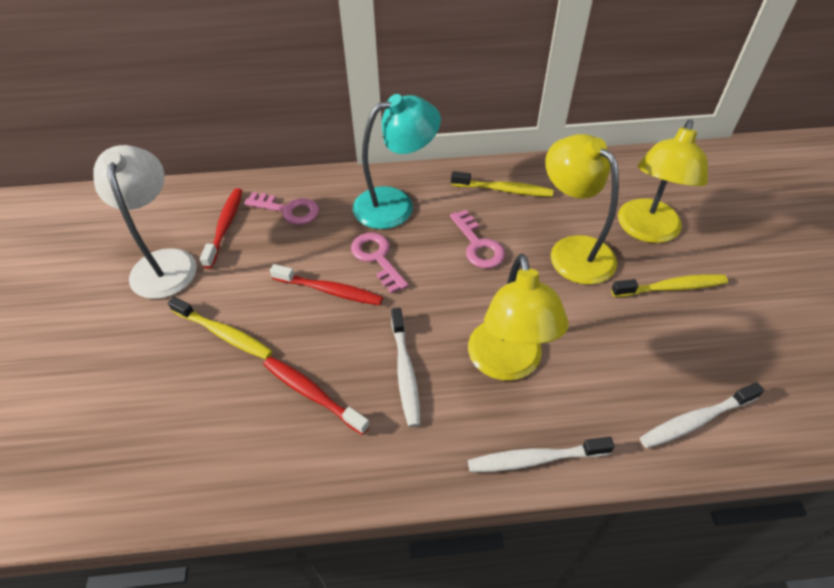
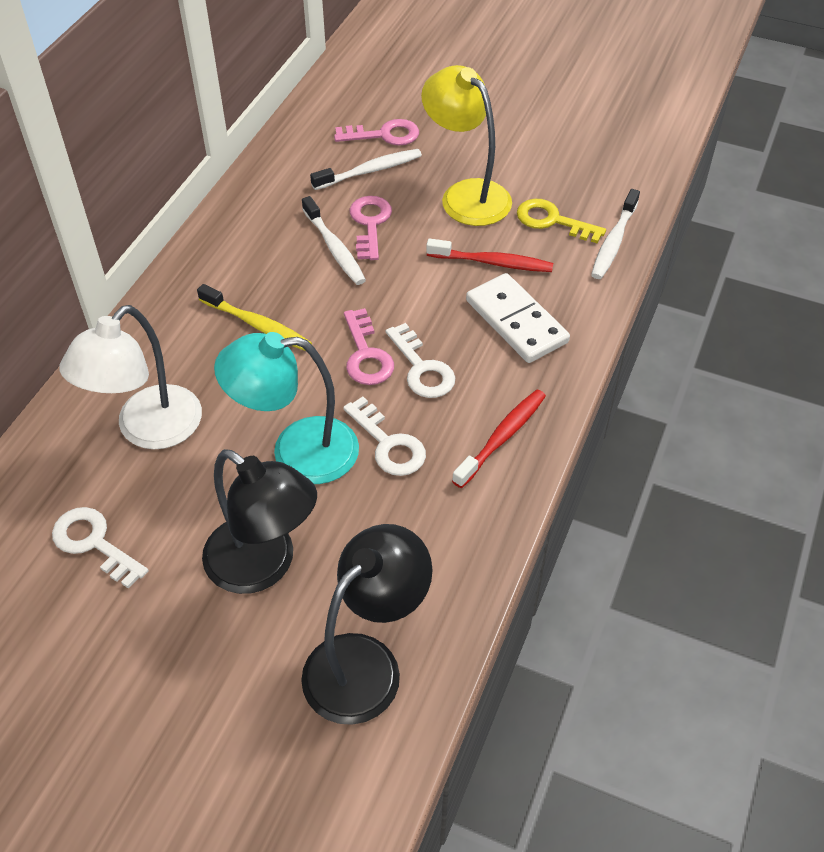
black lamp: 0 -> 2
red toothbrush: 3 -> 2
white domino: 0 -> 1
white key: 0 -> 3
yellow key: 0 -> 1
yellow lamp: 3 -> 1
yellow toothbrush: 3 -> 1

